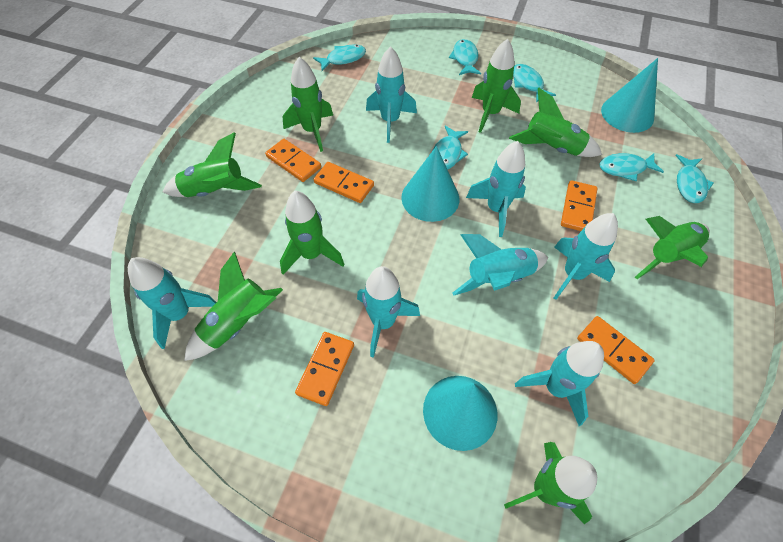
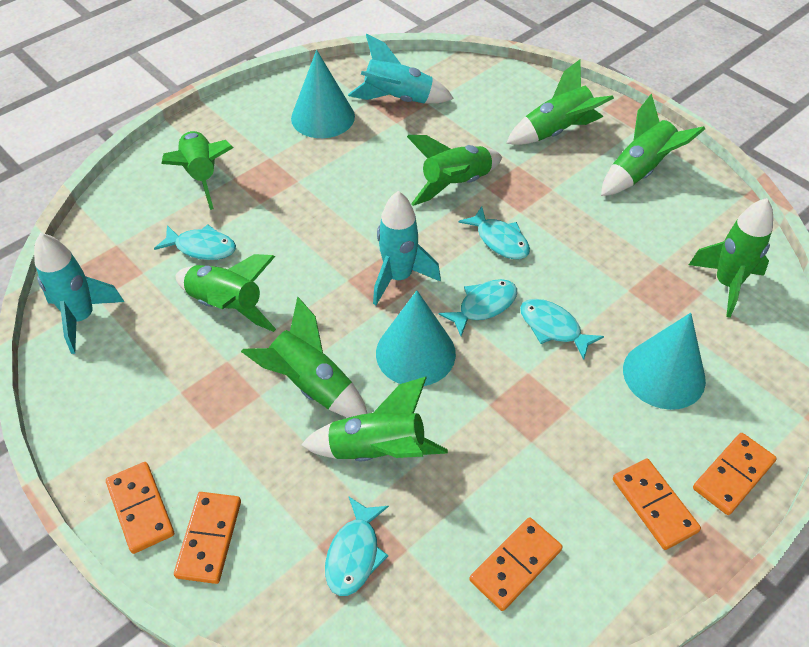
turquoise fish: 6 -> 5
turquoise rocket: 7 -> 3

